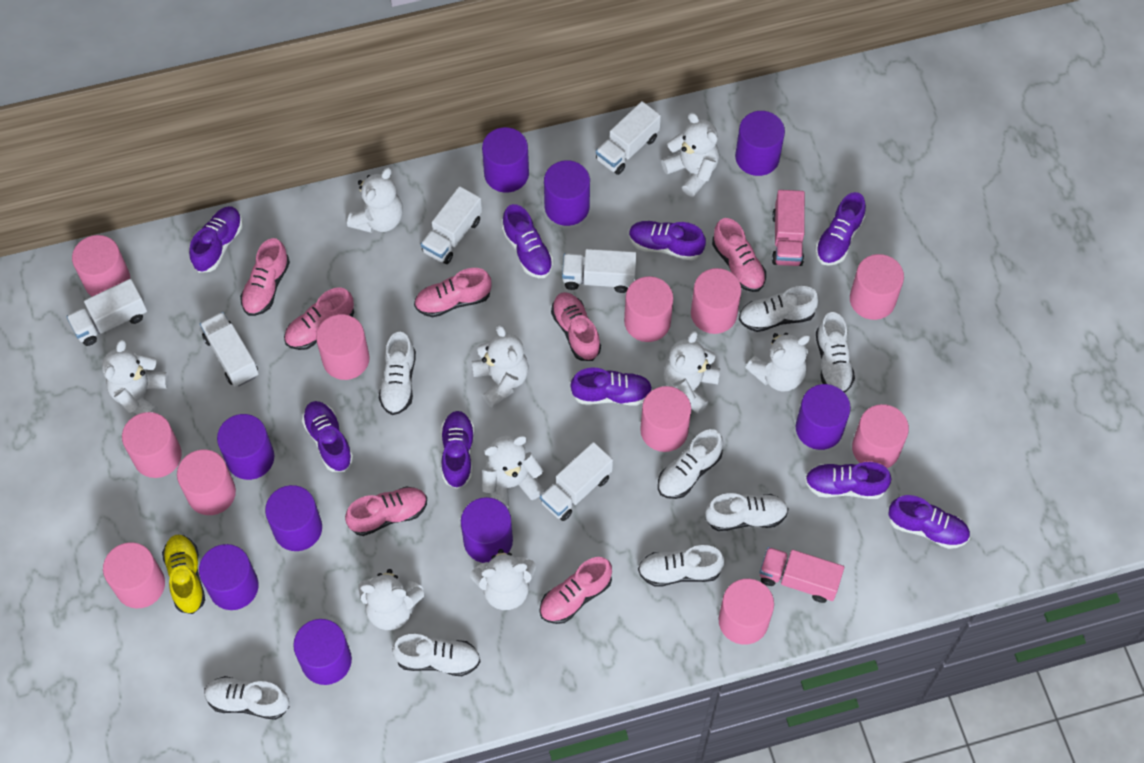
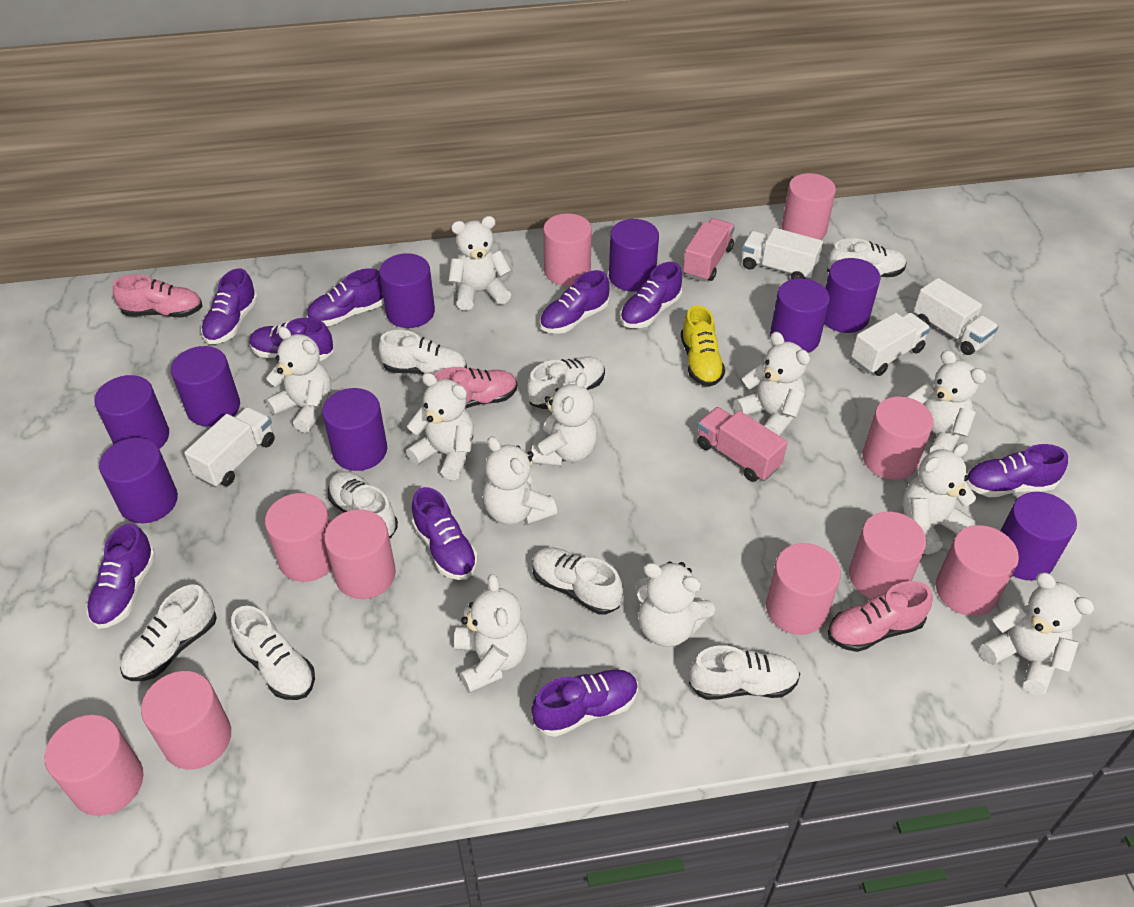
pink cylinder: 11 -> 10
pink shoe: 7 -> 3
white teddy bear: 9 -> 11
white truck: 6 -> 4

